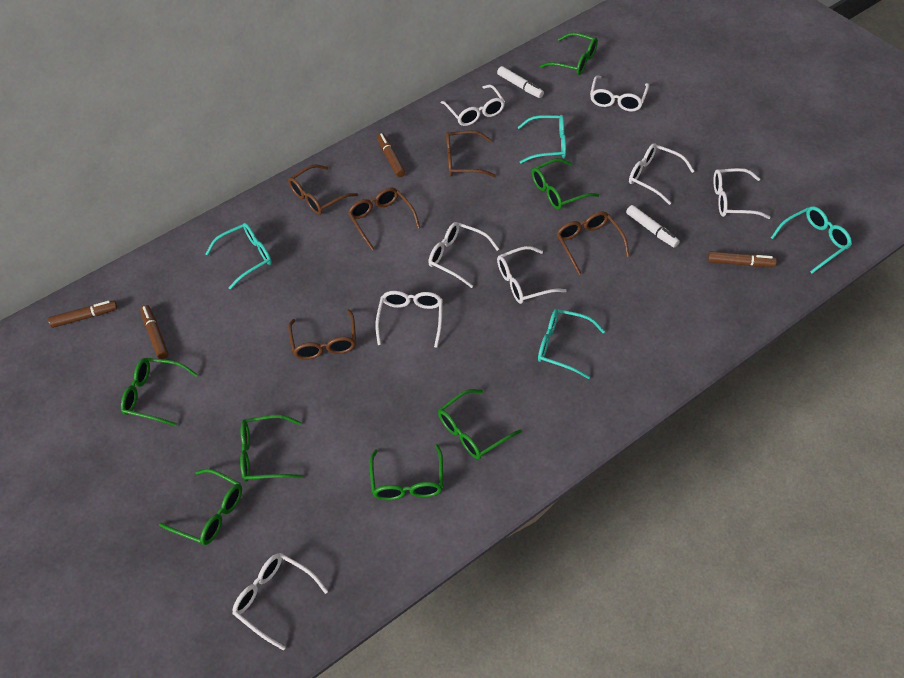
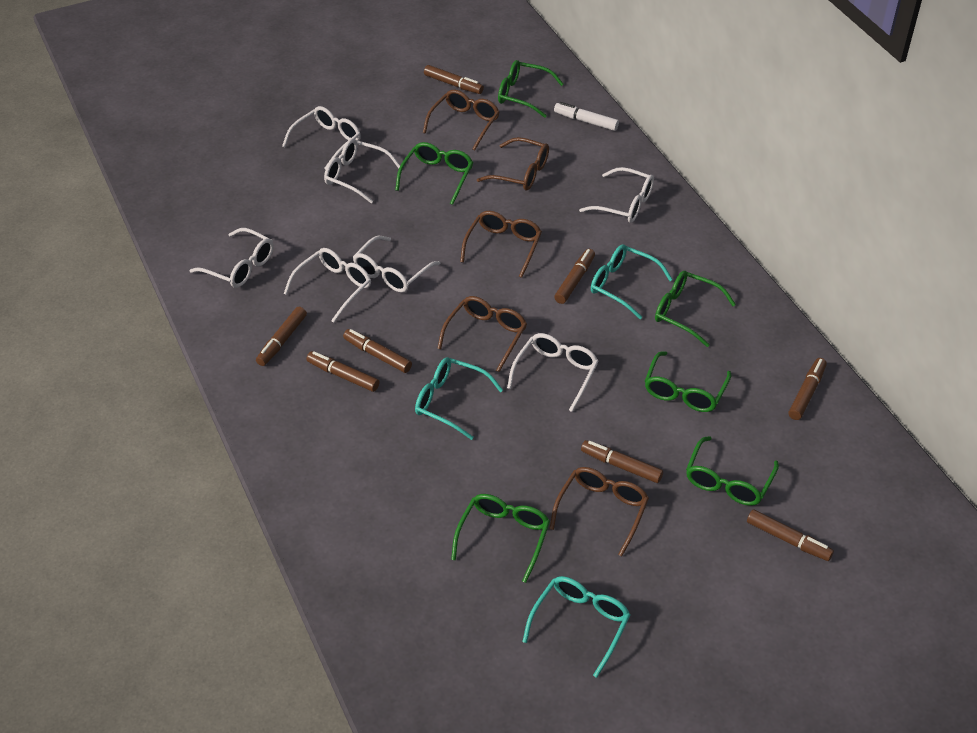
brown marker: 4 -> 8
green glasses: 7 -> 6
turquoise glasses: 4 -> 3
white glasses: 8 -> 7
white marker: 2 -> 1

